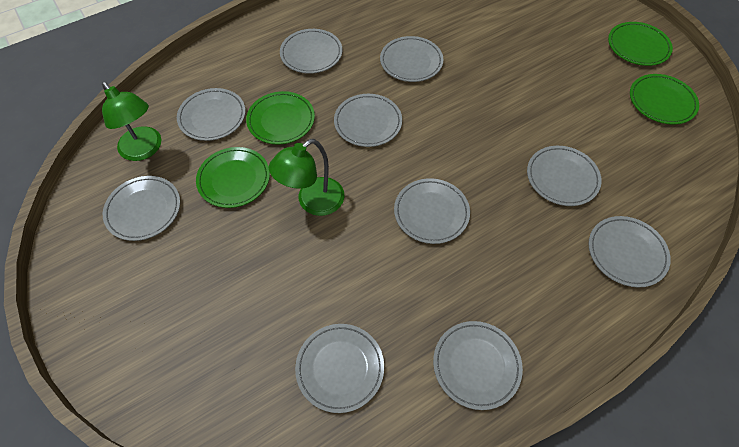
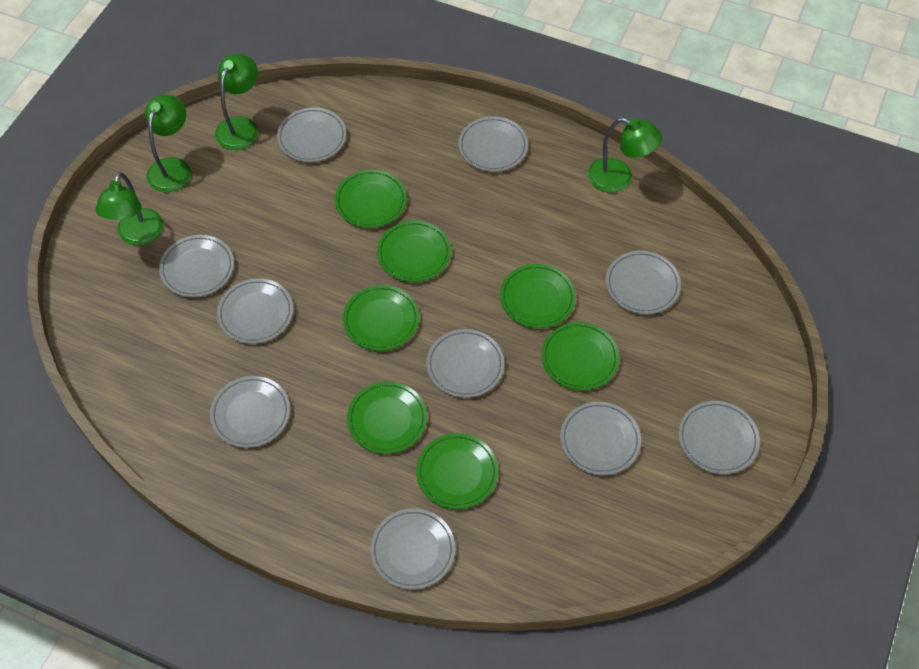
green lamp: 2 -> 4
green plate: 4 -> 7

